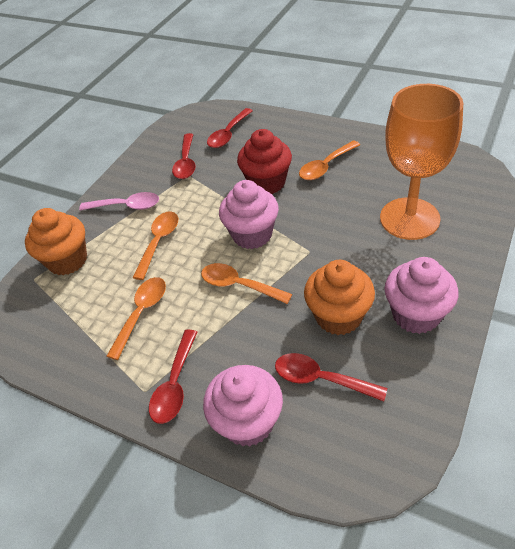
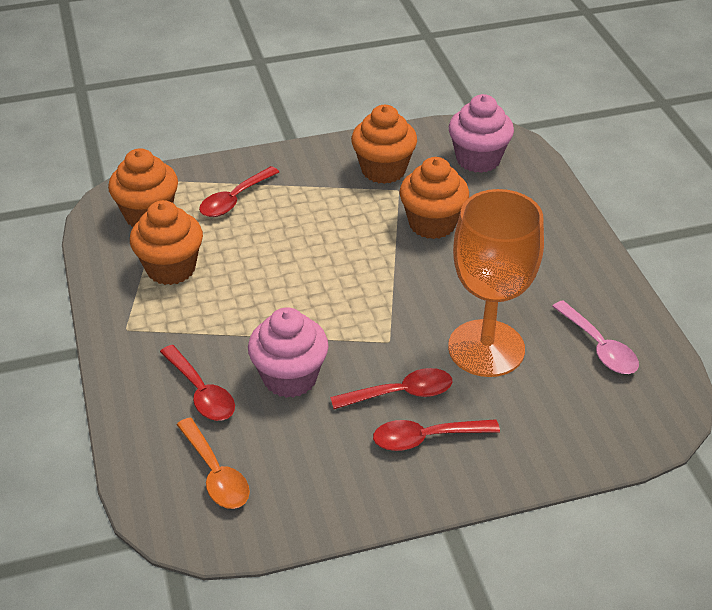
orange cupcake: 2 -> 4
orange spoon: 4 -> 1
pink cupcake: 3 -> 2
red cupcake: 1 -> 0

